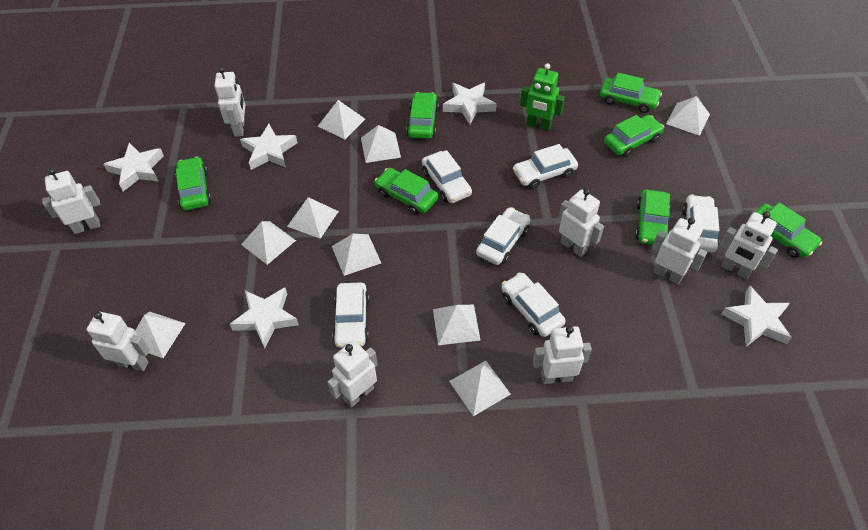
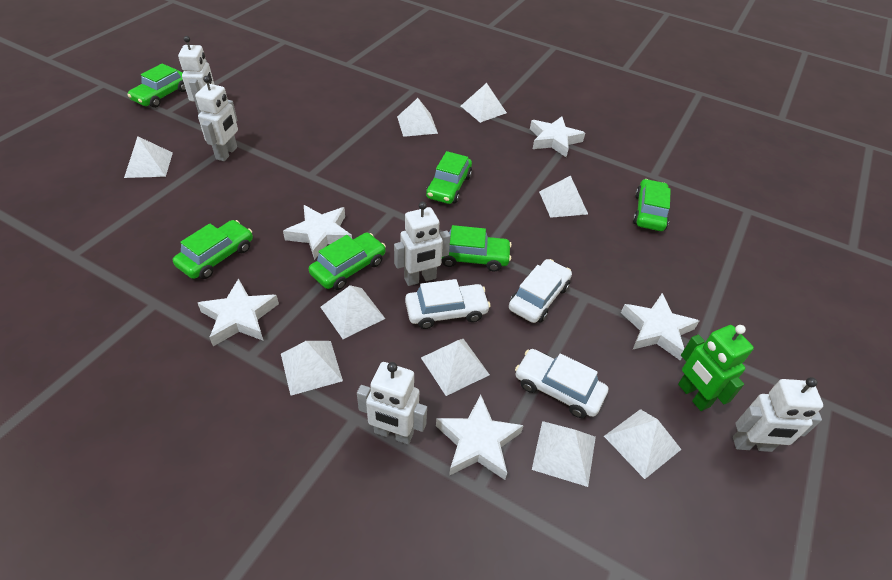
green car: 7 -> 6
white car: 6 -> 3
white robot: 8 -> 5

